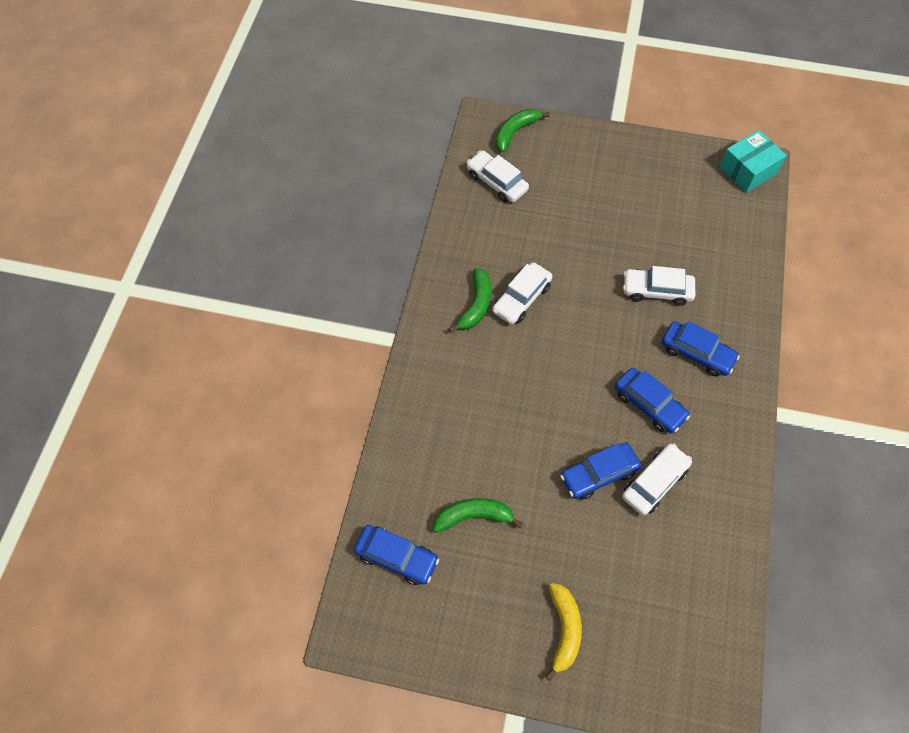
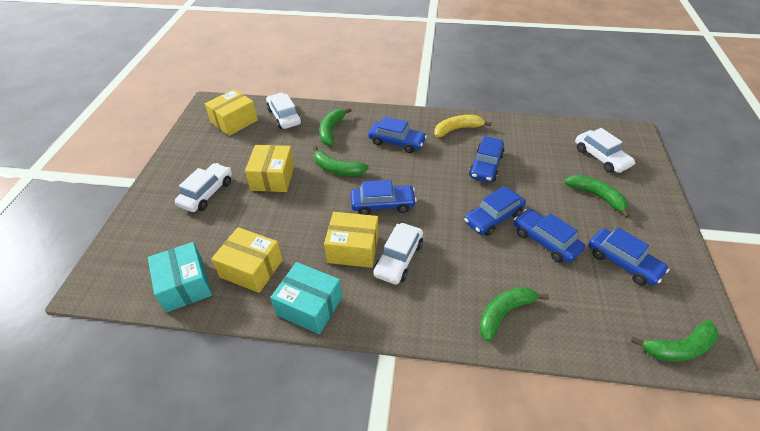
blue car: 4 -> 6
green banana: 3 -> 5
turquoise box: 1 -> 2
yellow box: 0 -> 4

